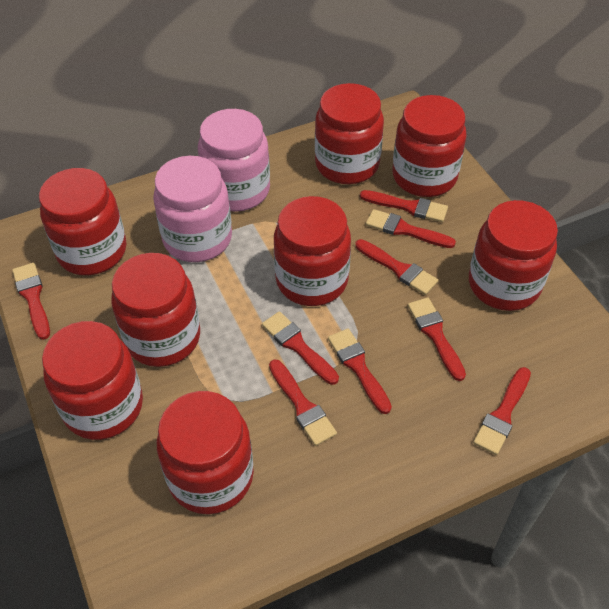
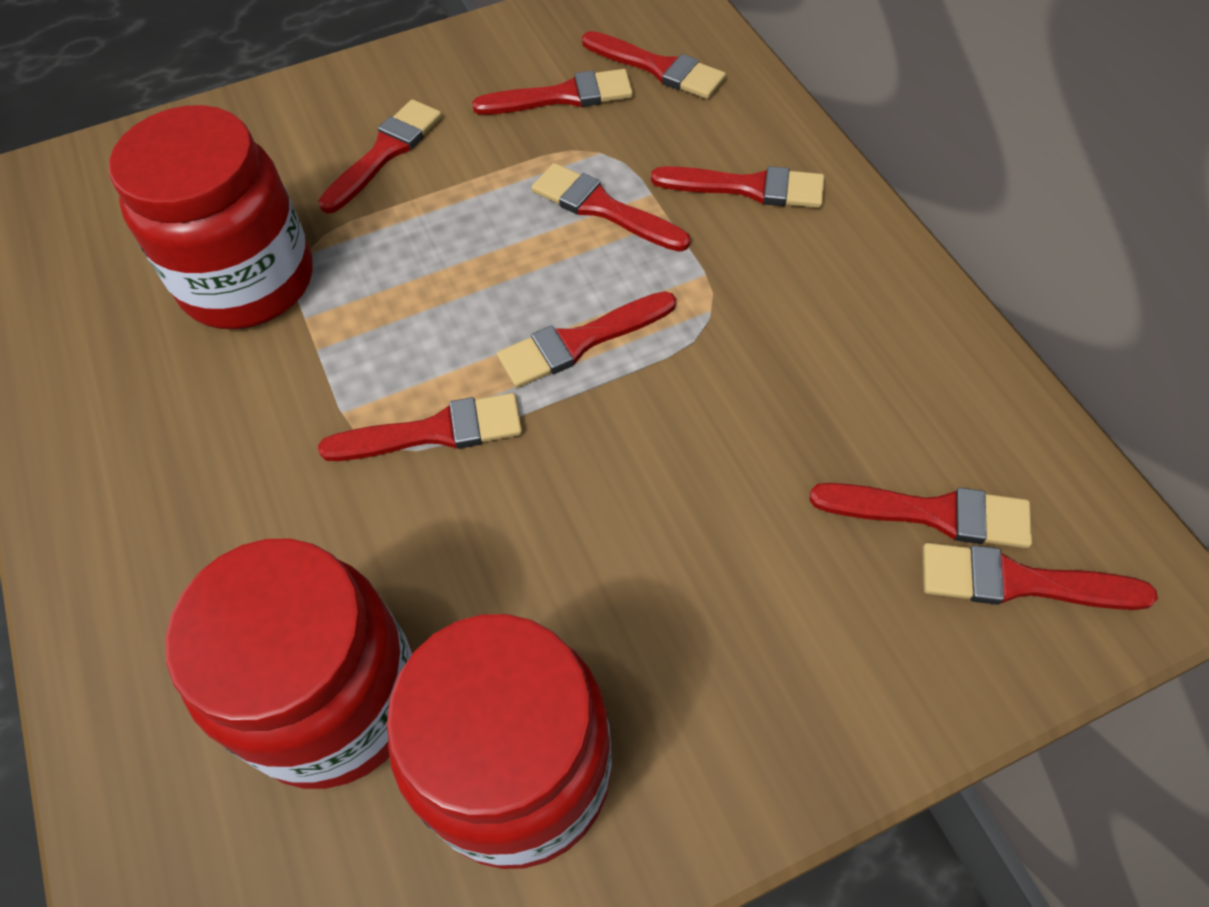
pink jar: 2 -> 0
red jar: 8 -> 3

